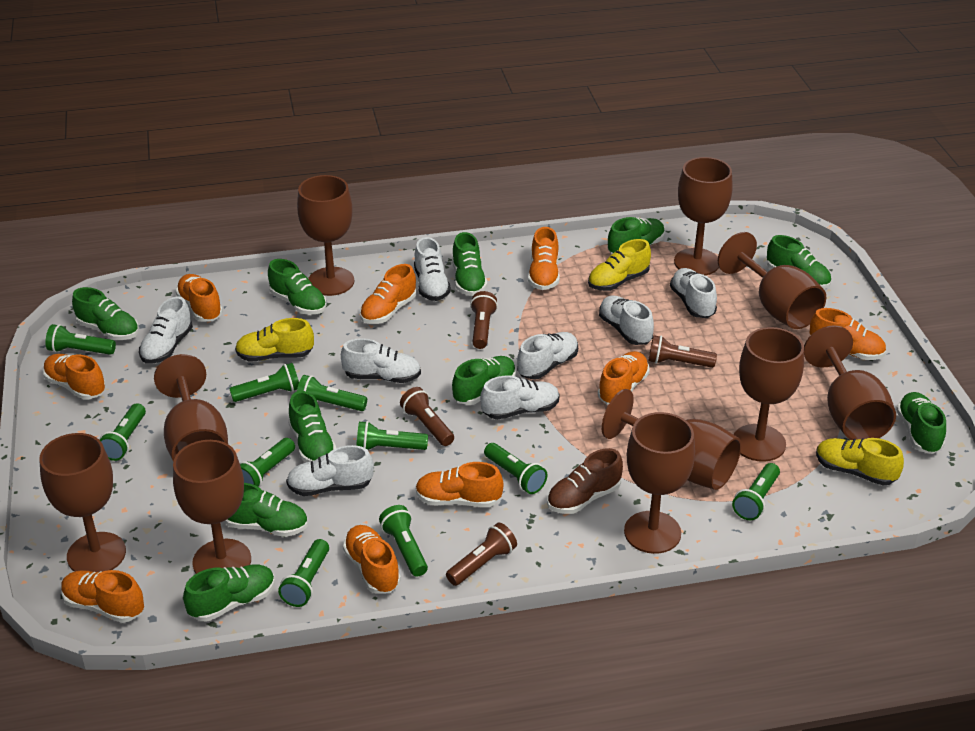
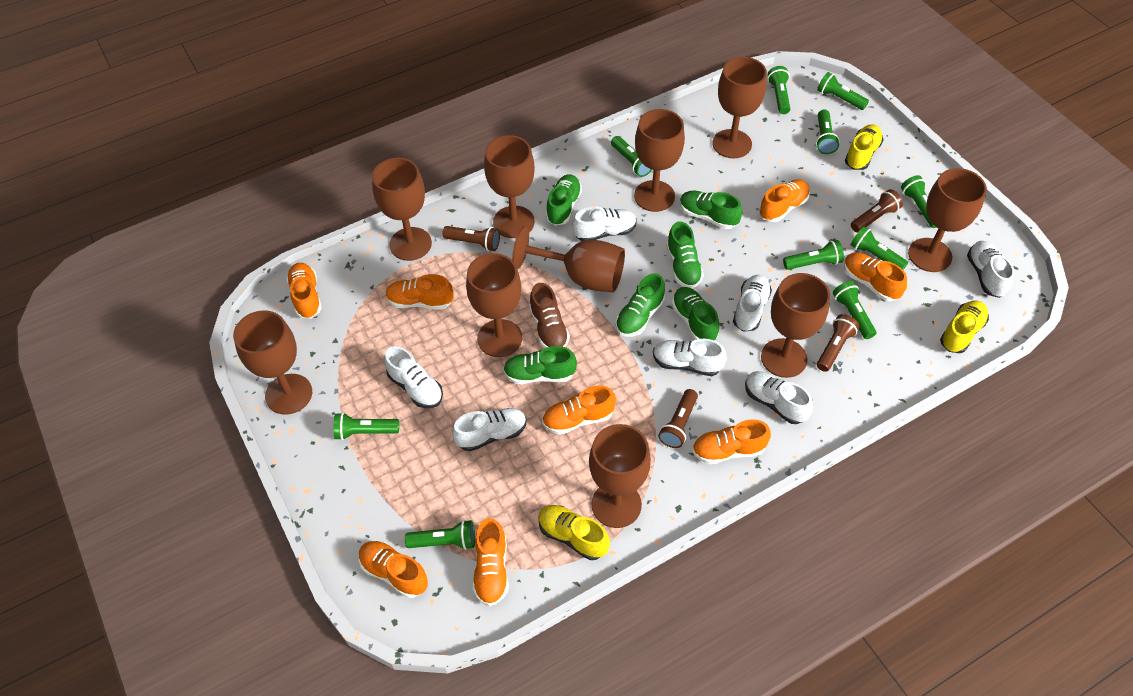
green shoe: 10 -> 6
orange shoe: 9 -> 8
white shoe: 8 -> 7

